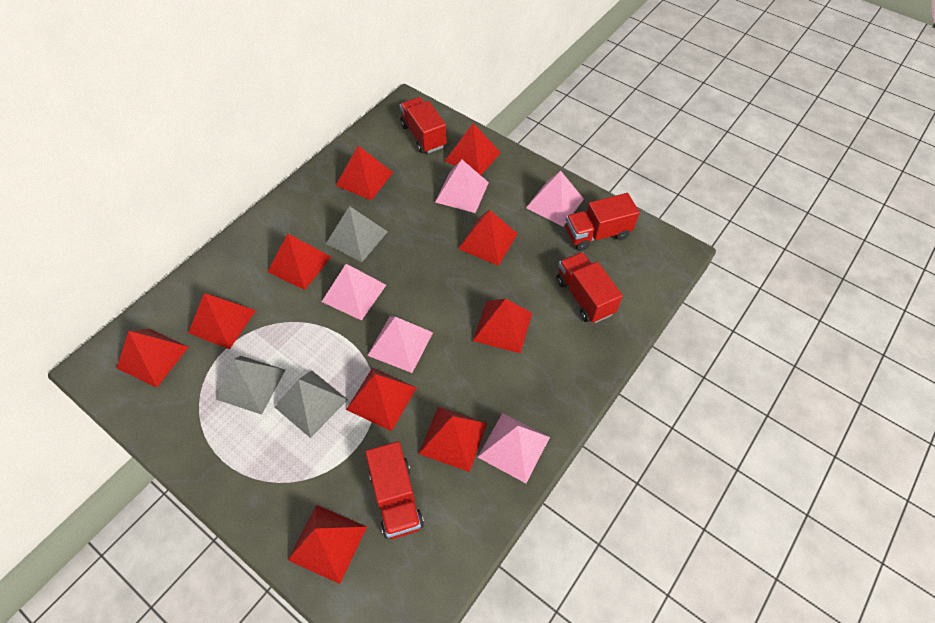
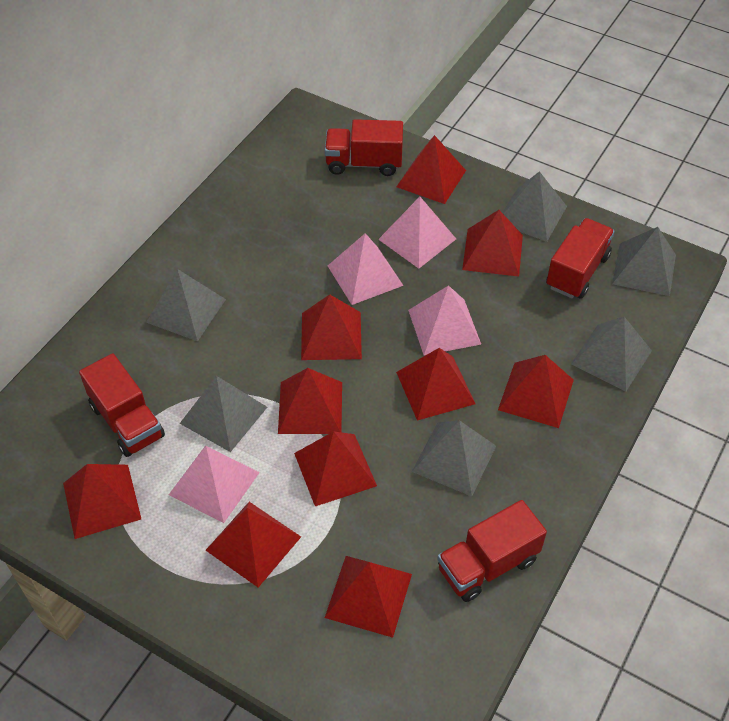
grey pyramid: 3 -> 6
pink pyramid: 5 -> 4

